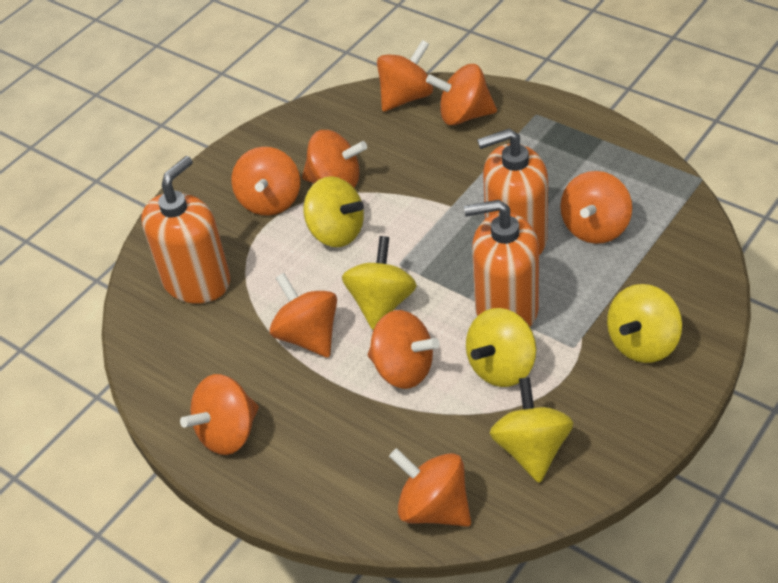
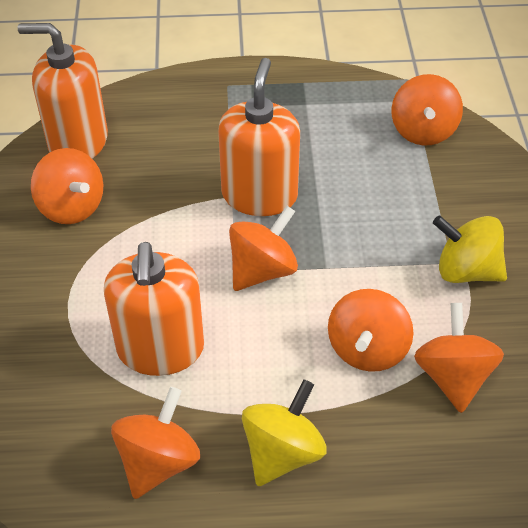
orange spinning top: 9 -> 6
yellow spinning top: 5 -> 2

